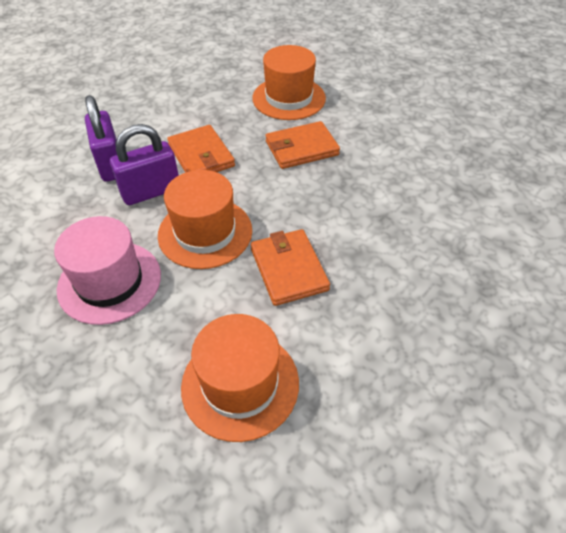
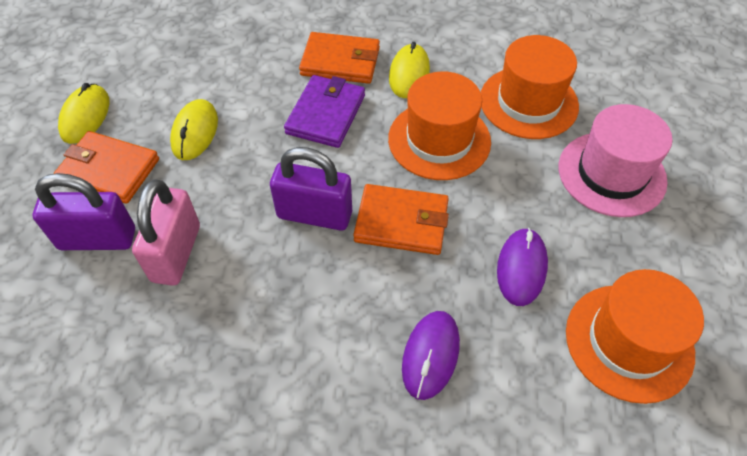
pink padlock: 0 -> 1
purple mouse: 0 -> 2
purple wallet: 0 -> 1
yellow mouse: 0 -> 3

